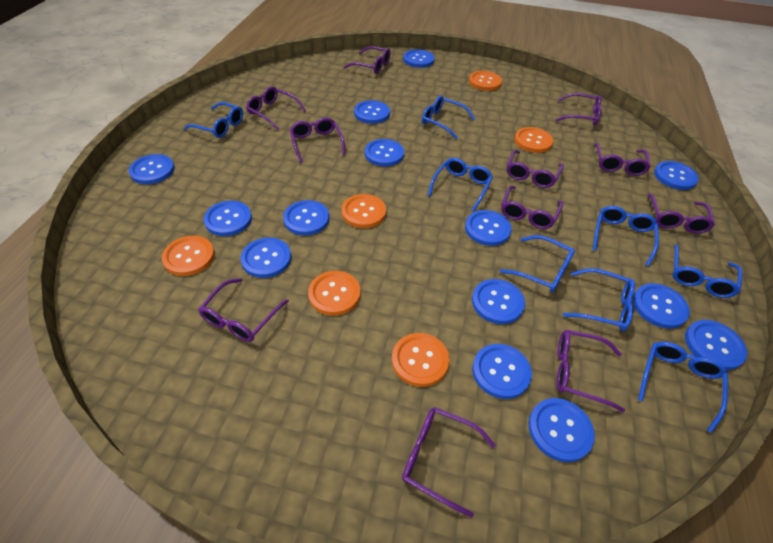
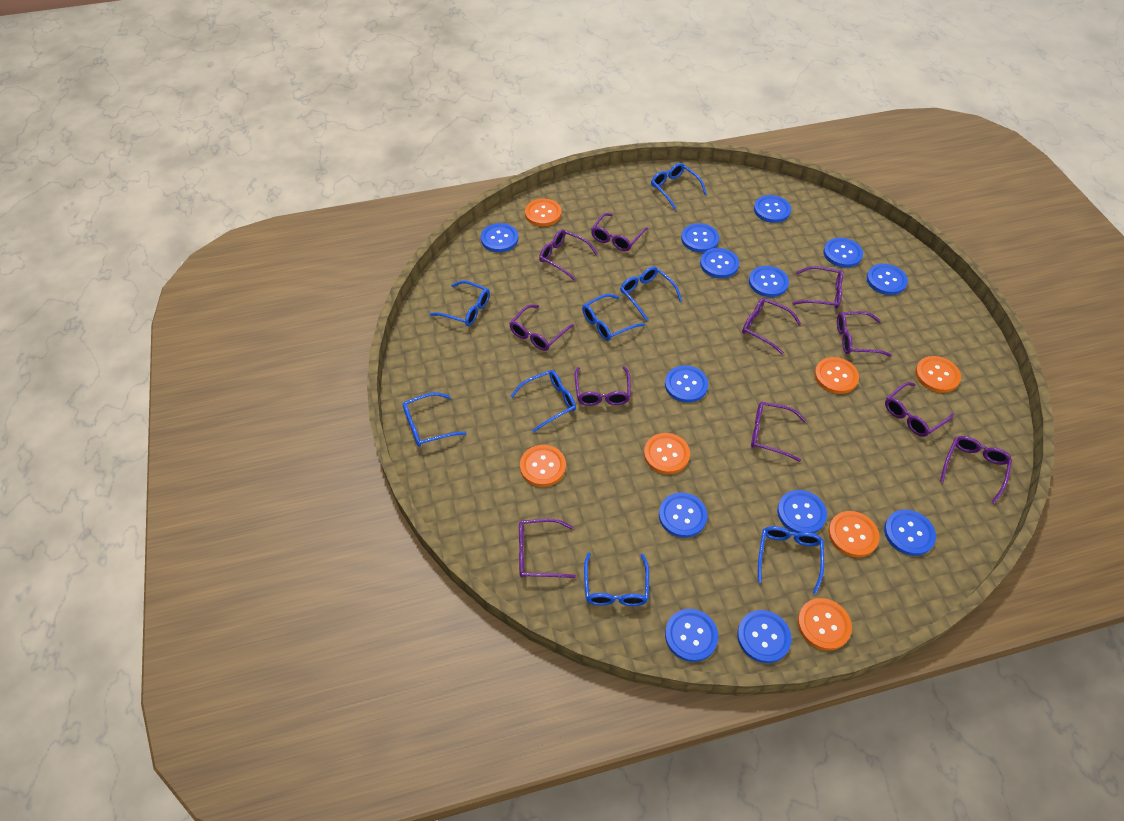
blue button: 14 -> 13
orange button: 6 -> 7

